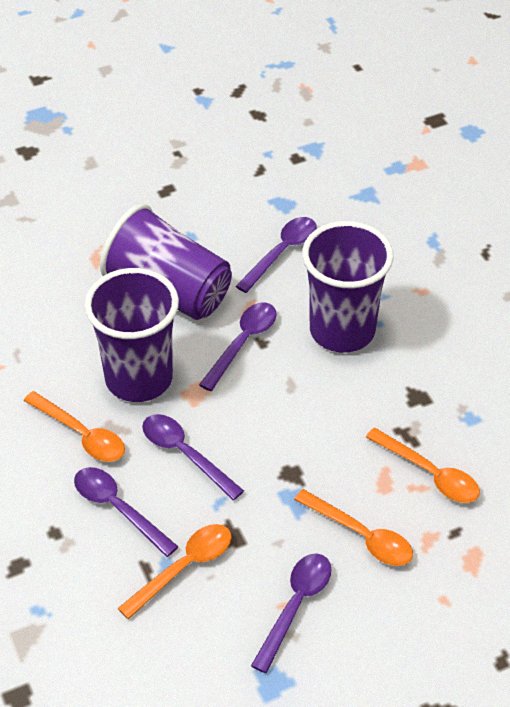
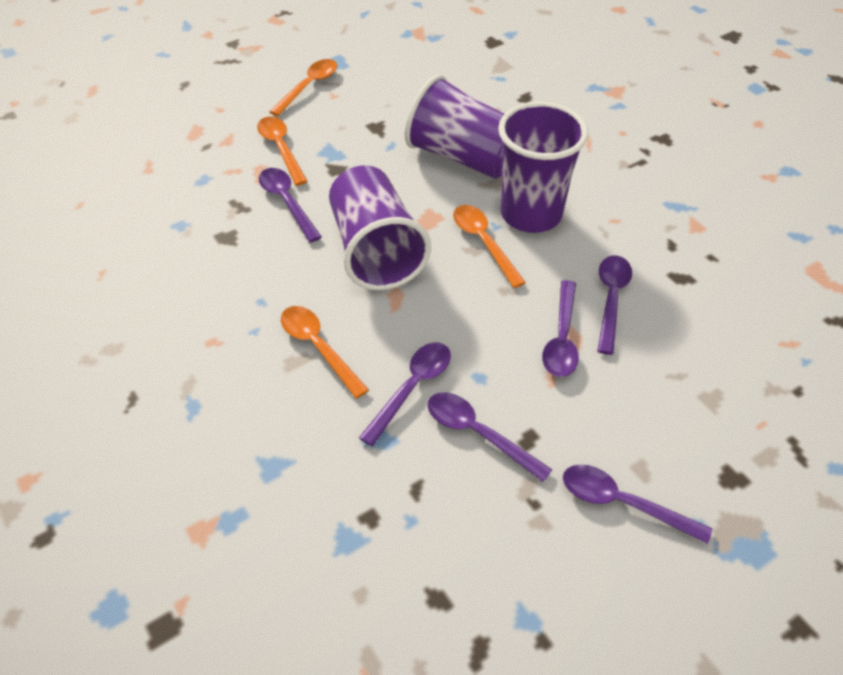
purple spoon: 5 -> 6

